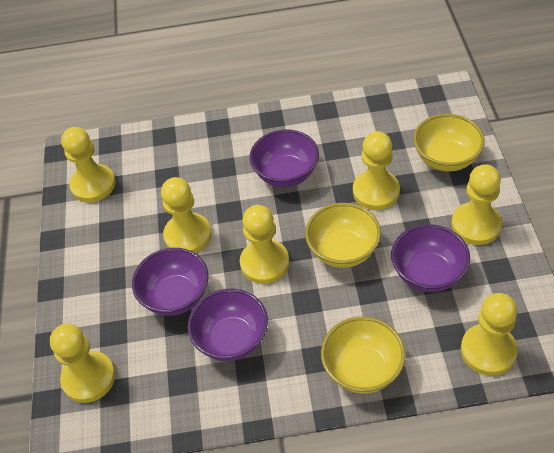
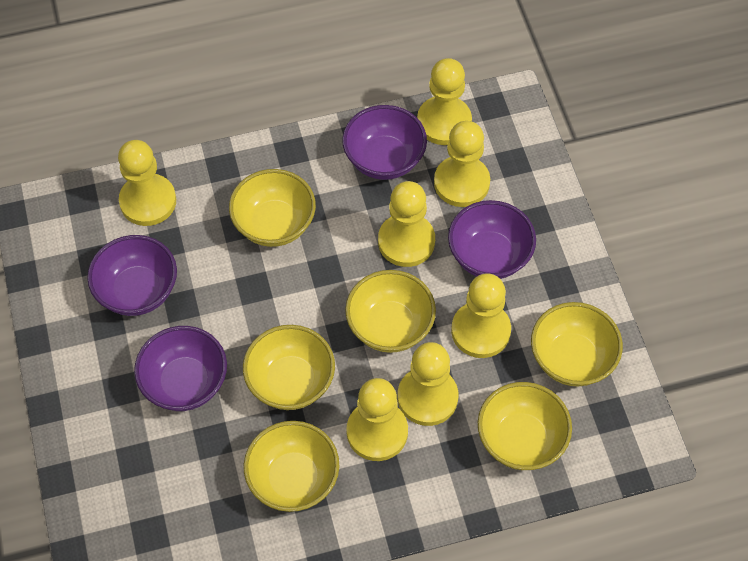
yellow bowl: 3 -> 6

